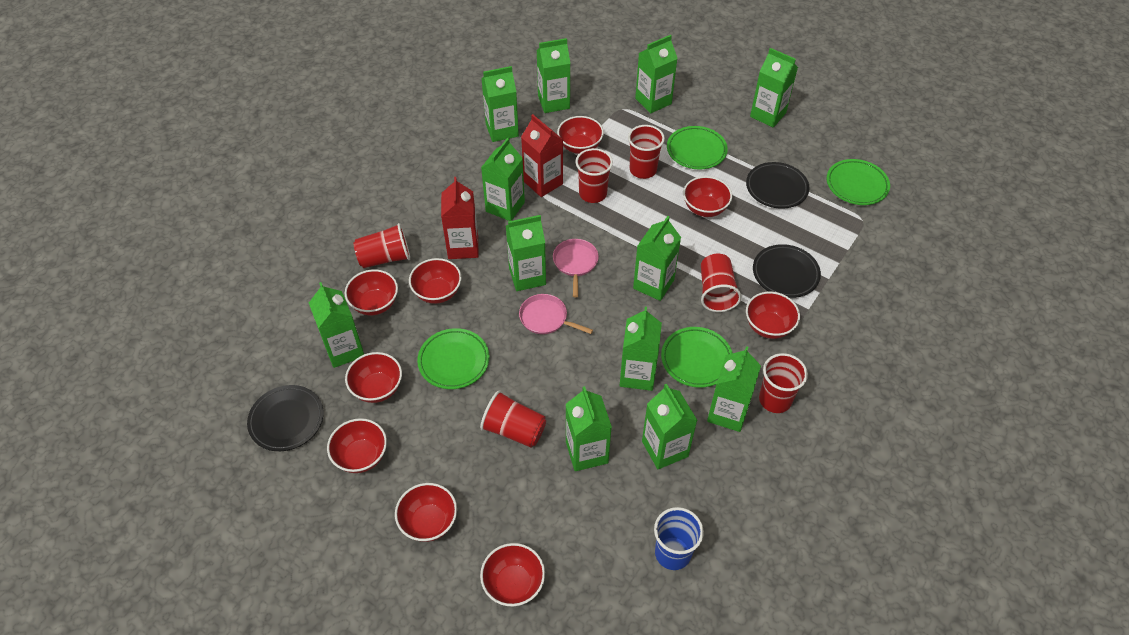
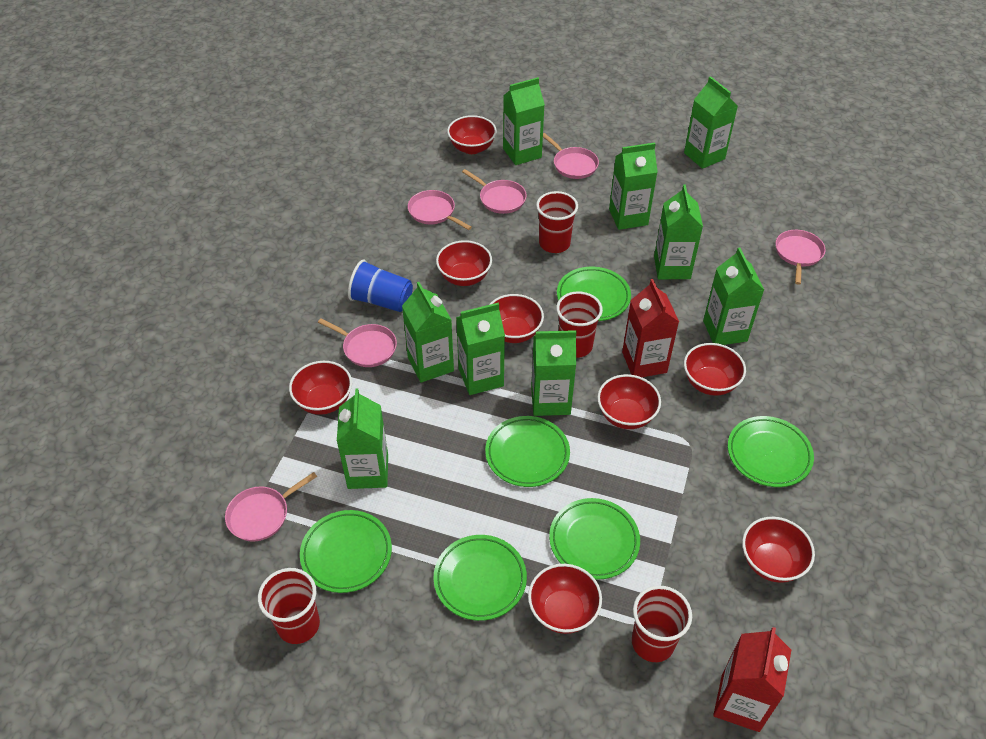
black plate: 3 -> 0
green carton: 12 -> 9
green plate: 4 -> 6
pink pan: 2 -> 6
red bowl: 9 -> 8
red cup: 6 -> 4

